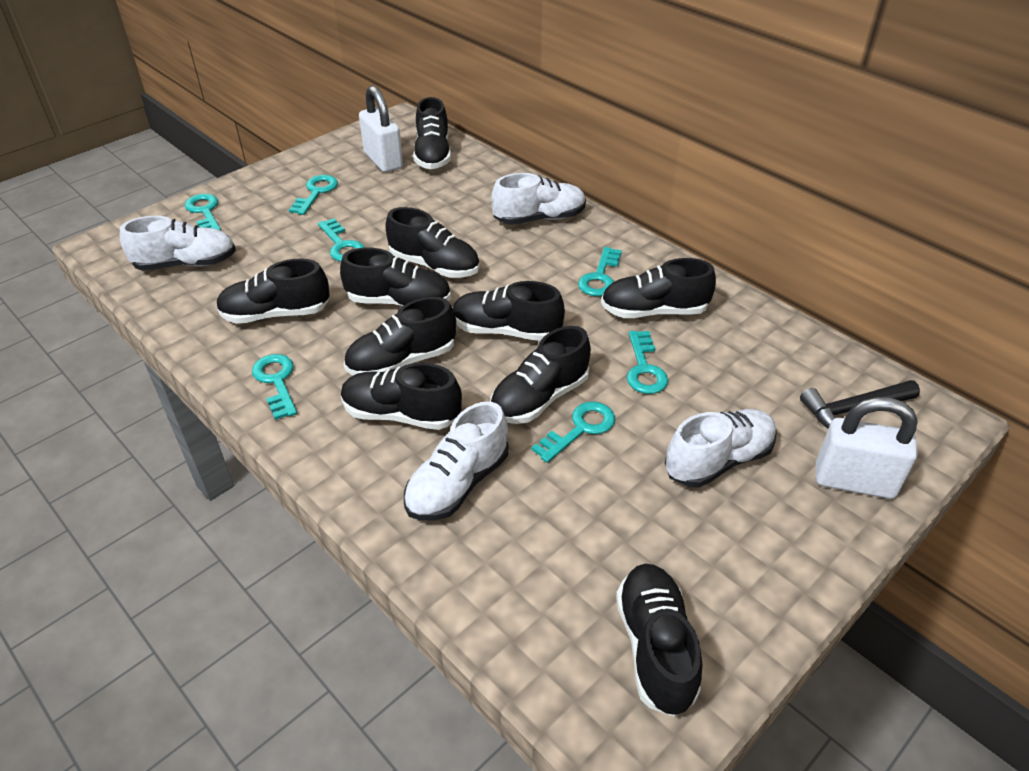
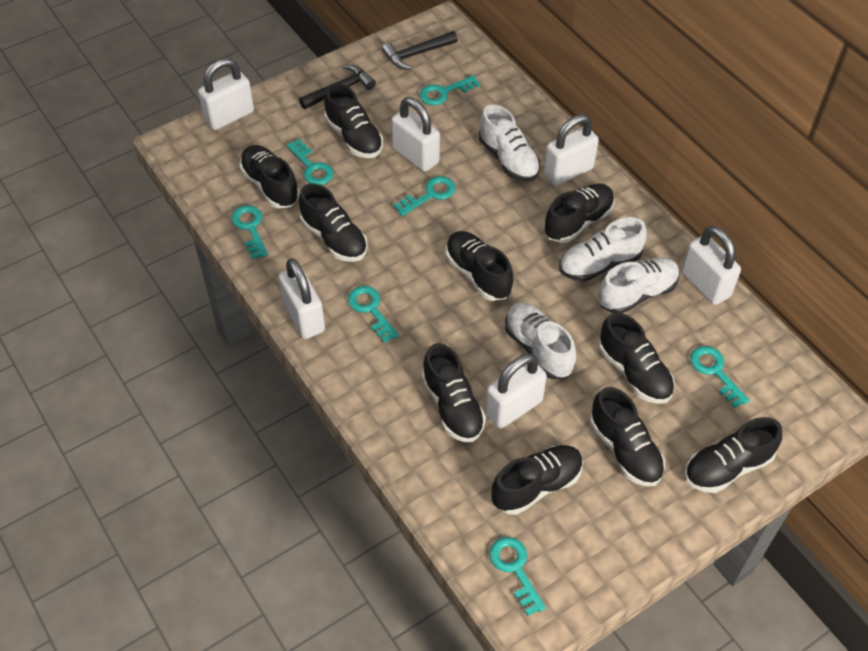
black hammer: 1 -> 2
white padlock: 2 -> 6

